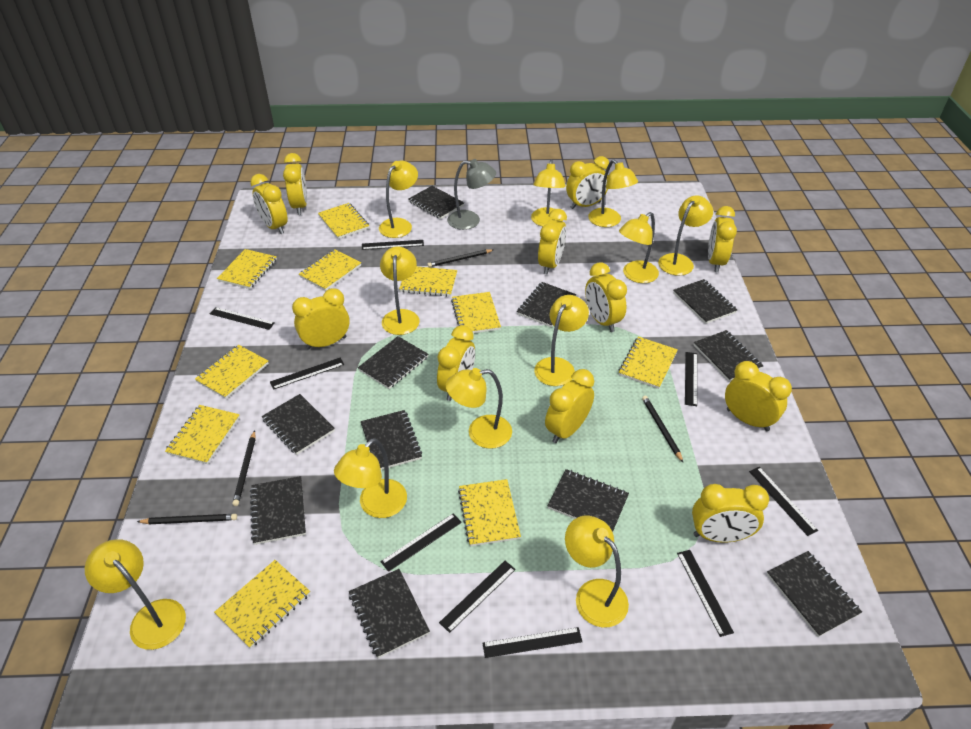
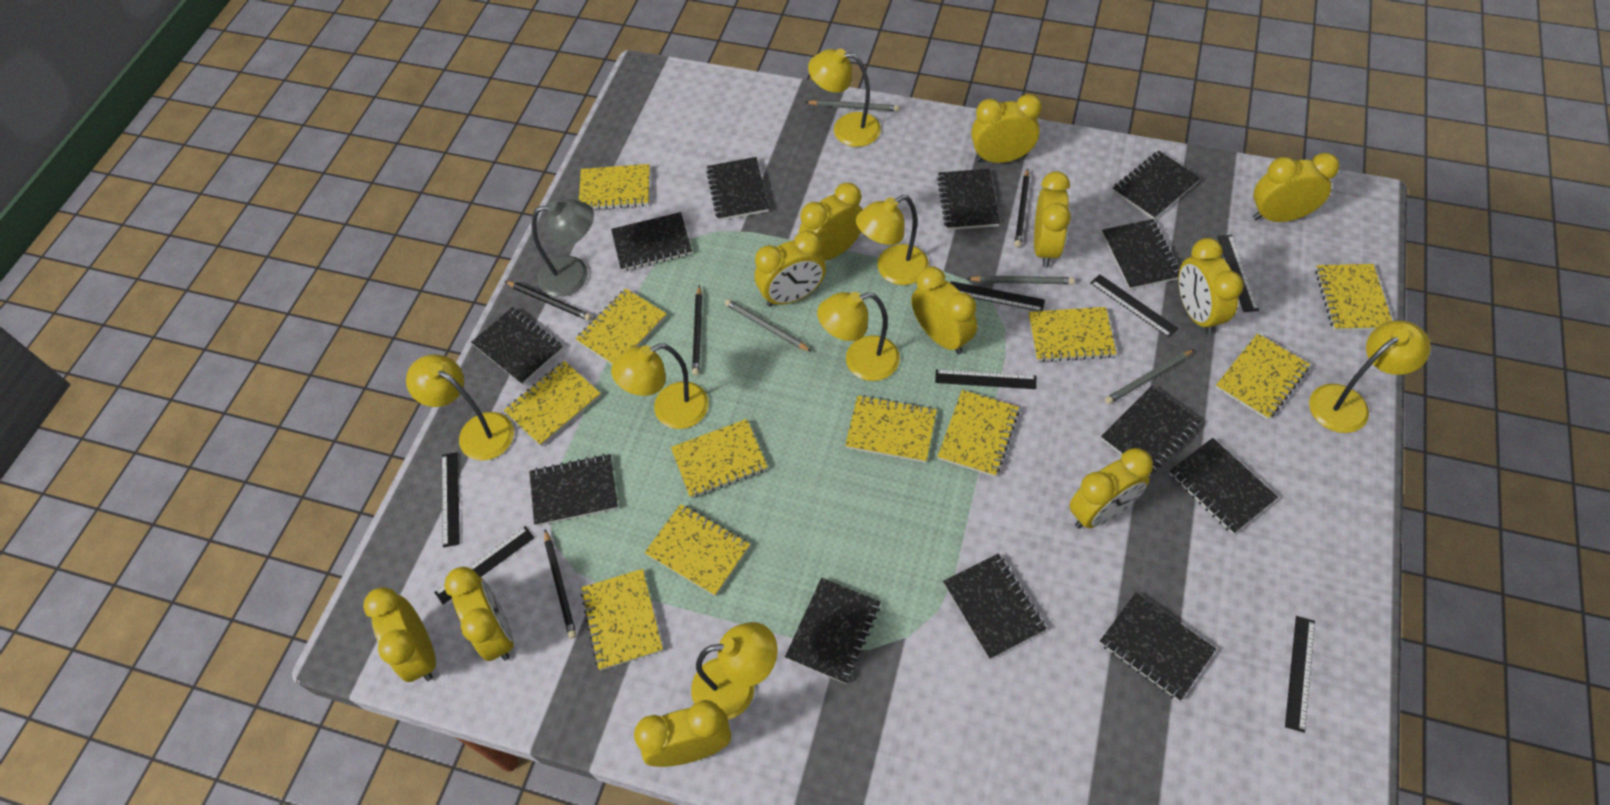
black notebook: 11 -> 12
black ruler: 9 -> 7
grey pencil: 0 -> 4
yellow lamp: 11 -> 7
yellow notebook: 10 -> 11

